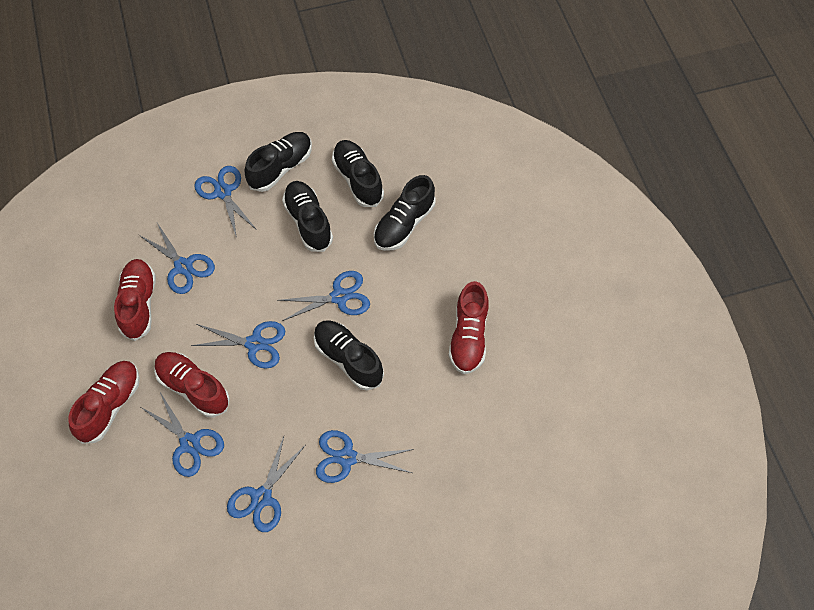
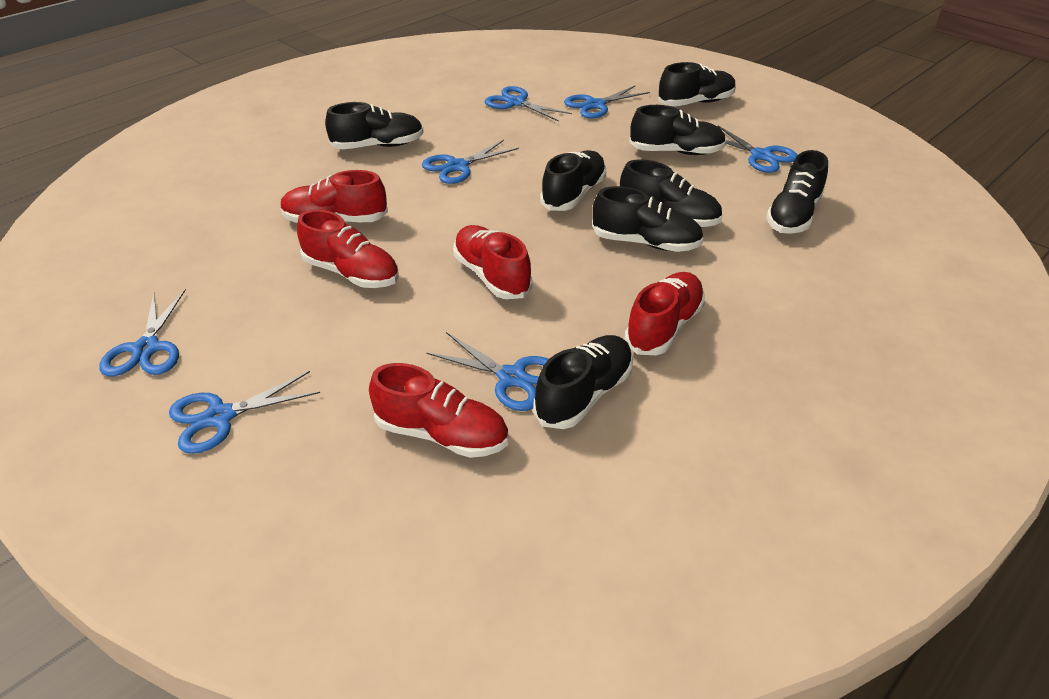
black shoe: 5 -> 8
red shoe: 4 -> 5

